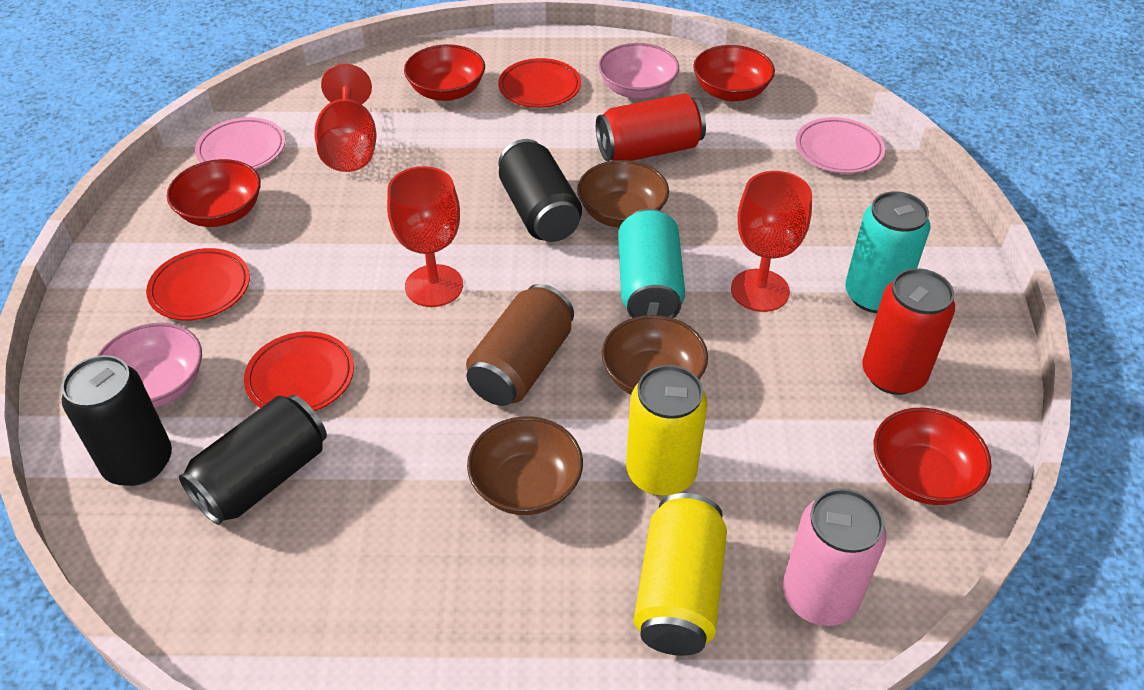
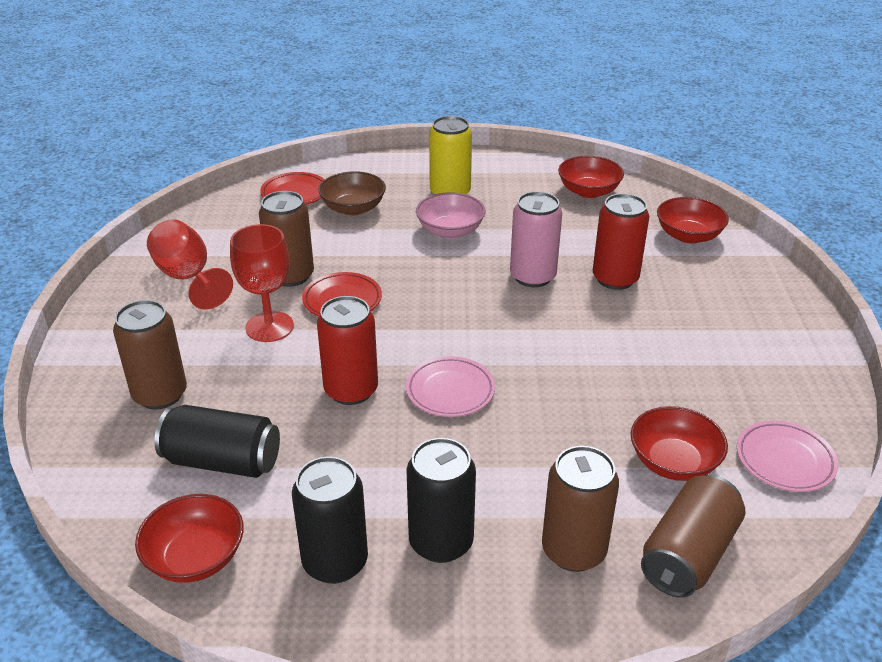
brown bowl: 3 -> 1
brown can: 1 -> 4
pink bowl: 2 -> 1
red goblet: 3 -> 2
red plate: 3 -> 2
turquoise can: 2 -> 0
yellow can: 2 -> 1

